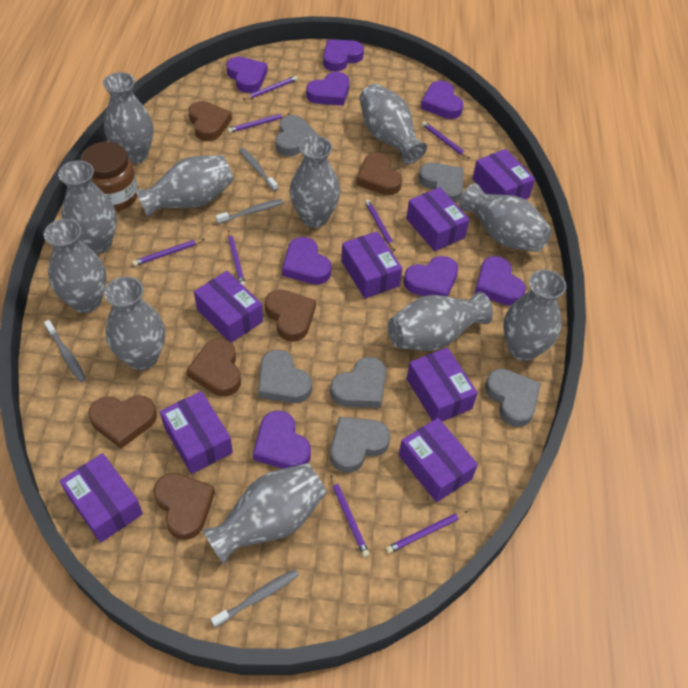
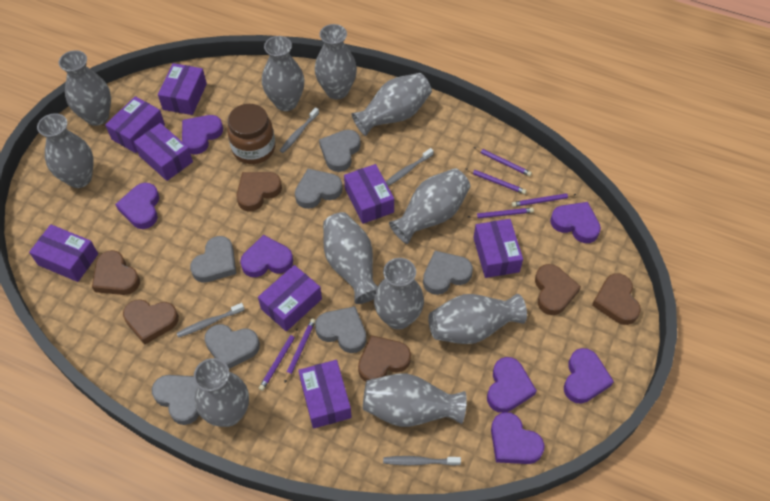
grey heart: 6 -> 7
purple heart: 8 -> 7
purple pencil: 8 -> 6

